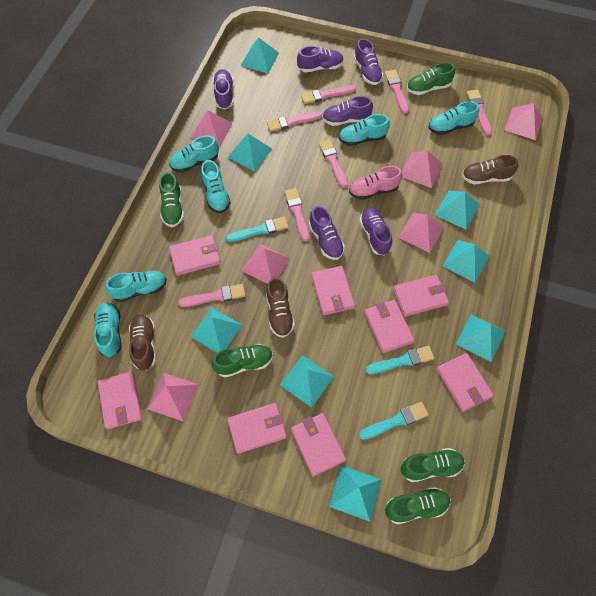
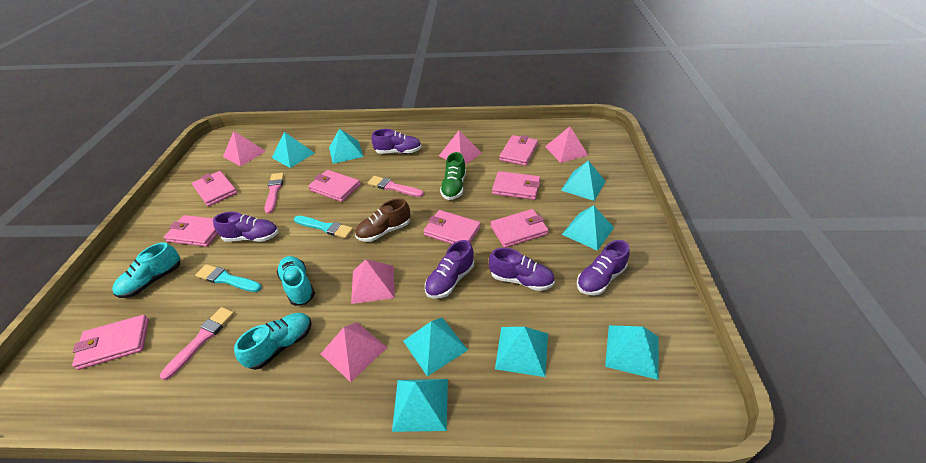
brown shoe: 3 -> 1
green shoe: 5 -> 1
pink brush: 7 -> 3
pink pyramid: 6 -> 5
pink shoe: 1 -> 0
purple shoe: 6 -> 5
turquoise brush: 3 -> 2
turquoise shoe: 6 -> 3

